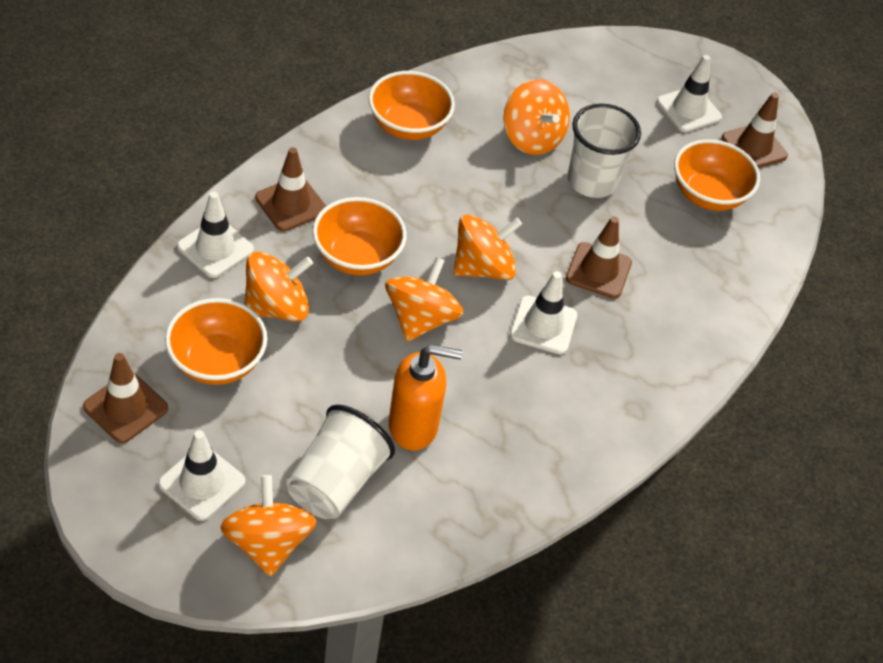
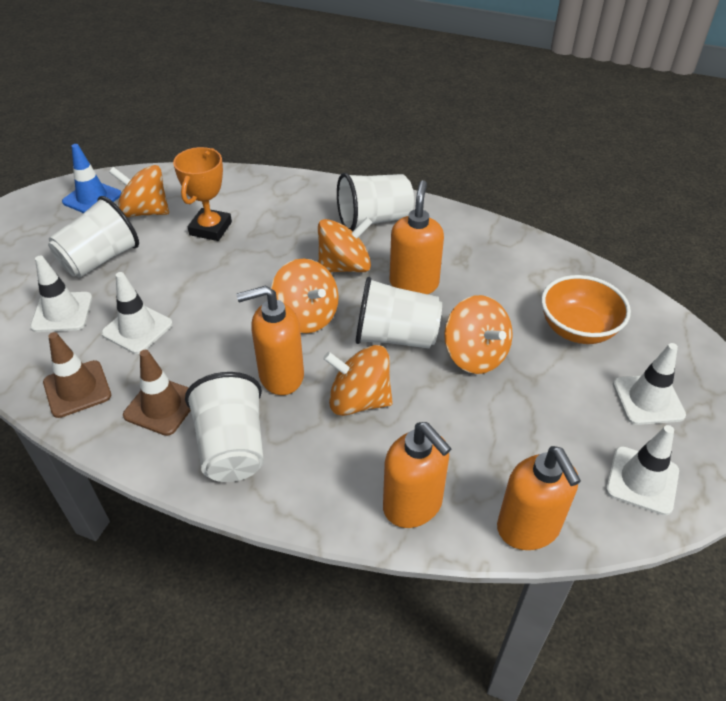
blue traffic cone: 0 -> 1
brown traffic cone: 4 -> 2
orange bowl: 4 -> 1
orange soap dispenser: 1 -> 4
orange trophy: 0 -> 1
white cup: 2 -> 4

